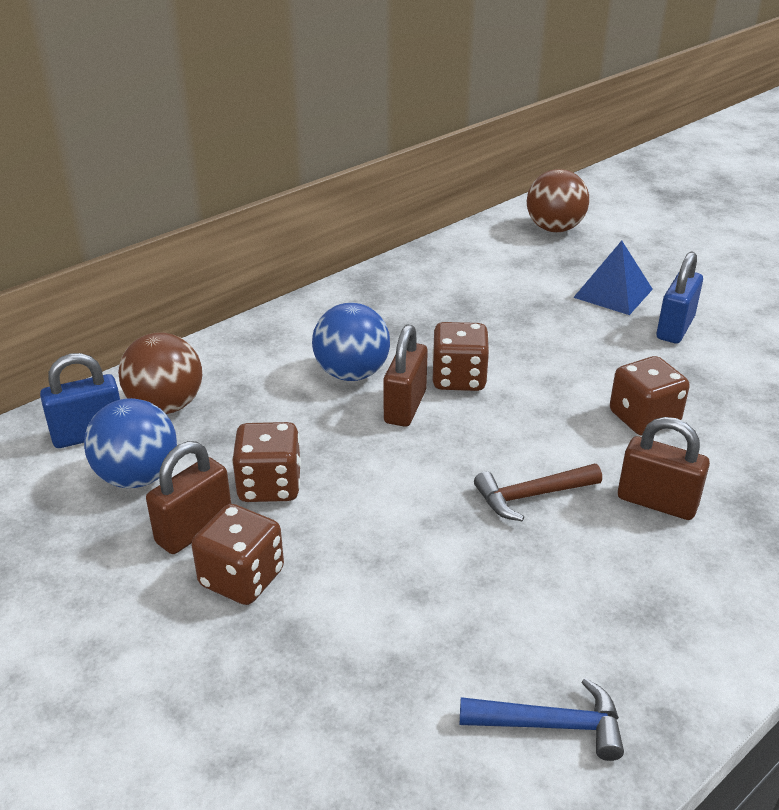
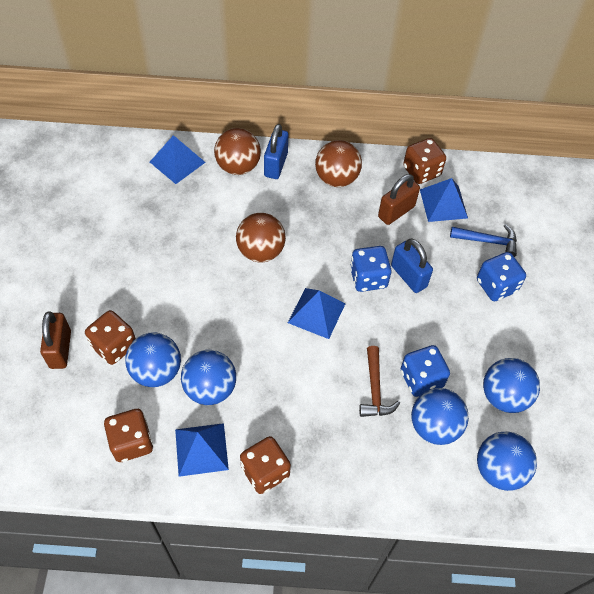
blue ball: 2 -> 5
blue dice: 0 -> 3
blue pyramid: 1 -> 4
brown ball: 2 -> 3
brown padlock: 3 -> 2

